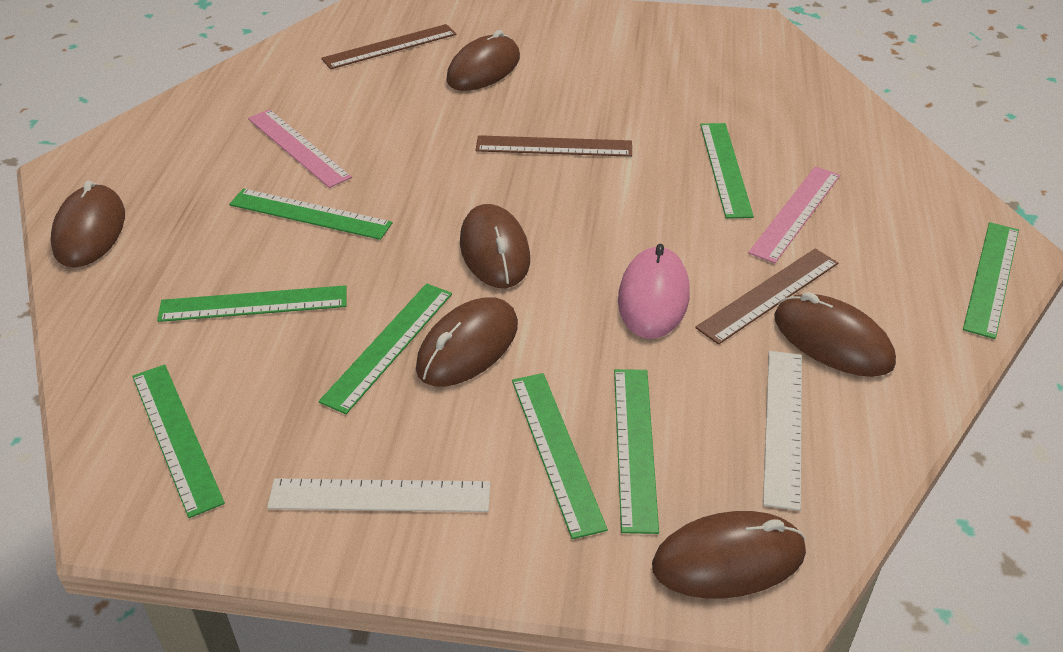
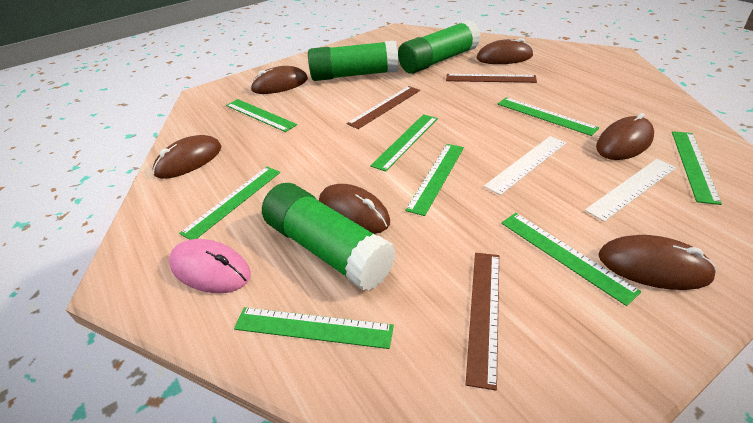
green glue stick: 0 -> 3
pink ruler: 2 -> 0

